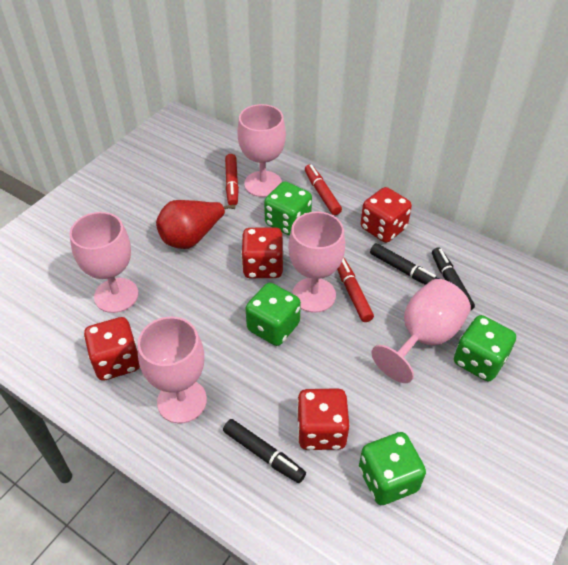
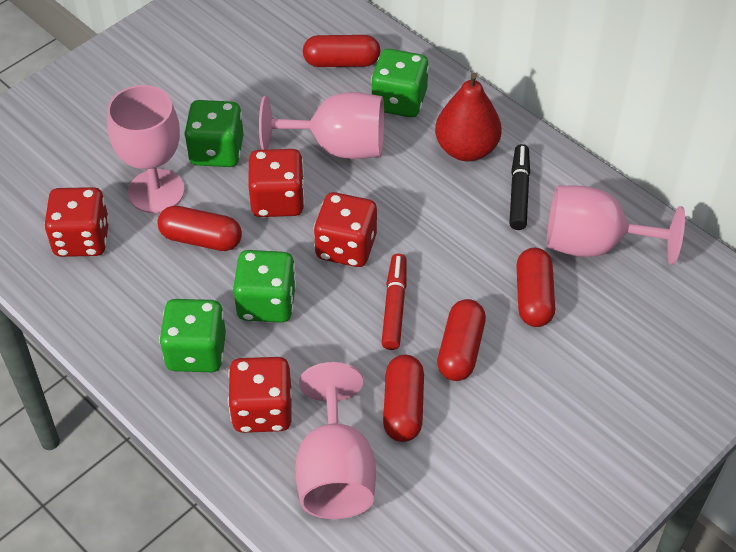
black marker: 3 -> 1
pink goblet: 5 -> 4
red capsule: 0 -> 5
red marker: 3 -> 1

